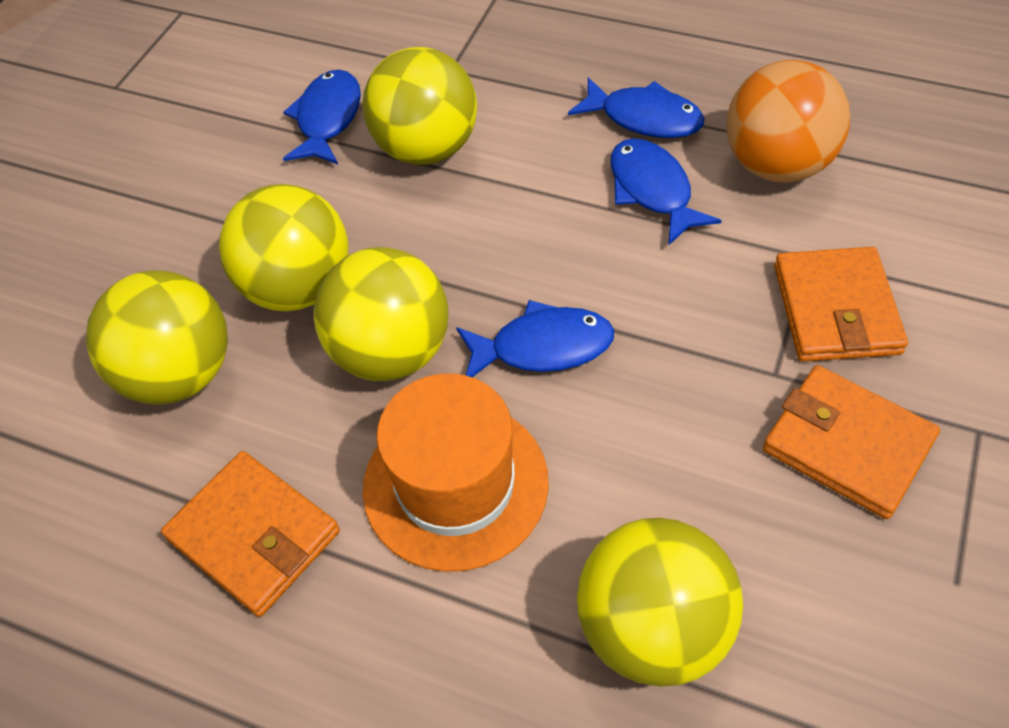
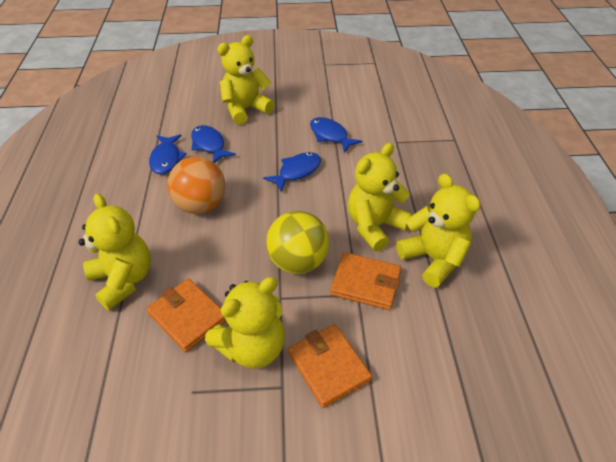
orange hat: 1 -> 0
yellow ball: 5 -> 1
yellow teddy bear: 0 -> 5

